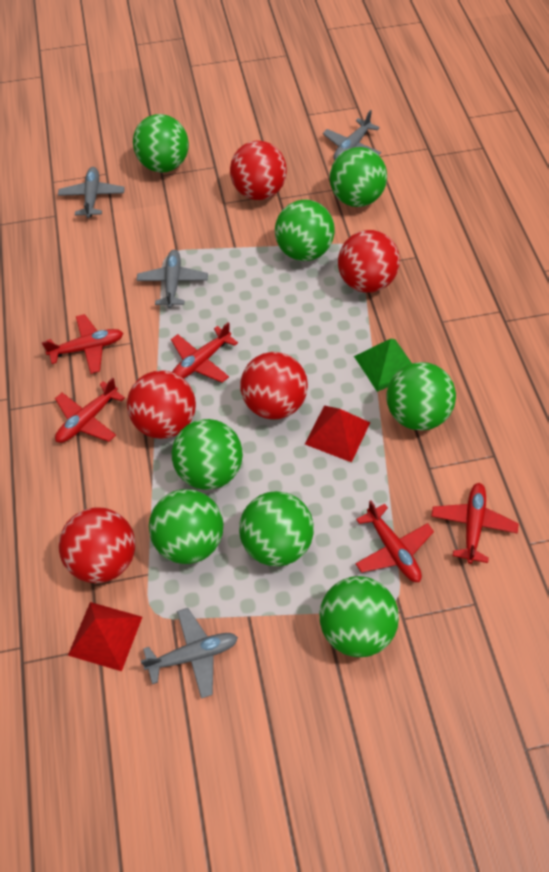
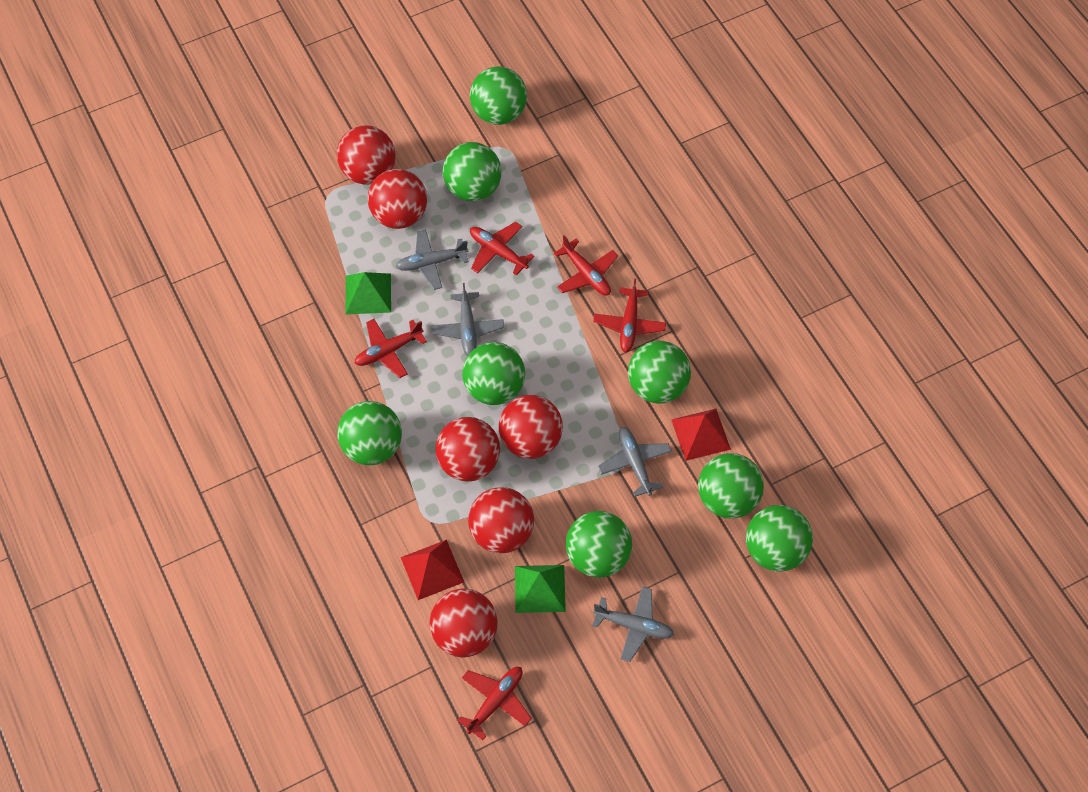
green pyramid: 1 -> 2
red ball: 5 -> 6

